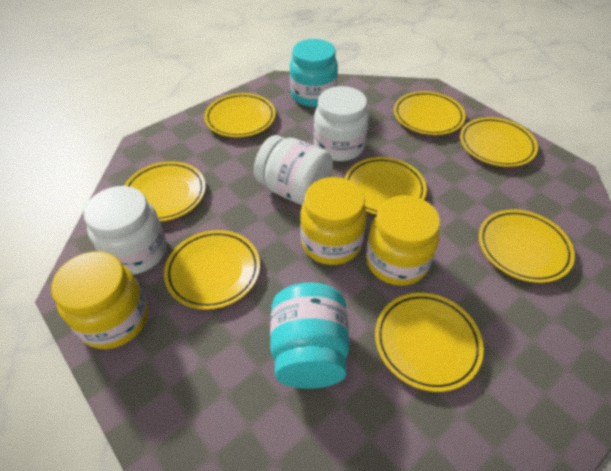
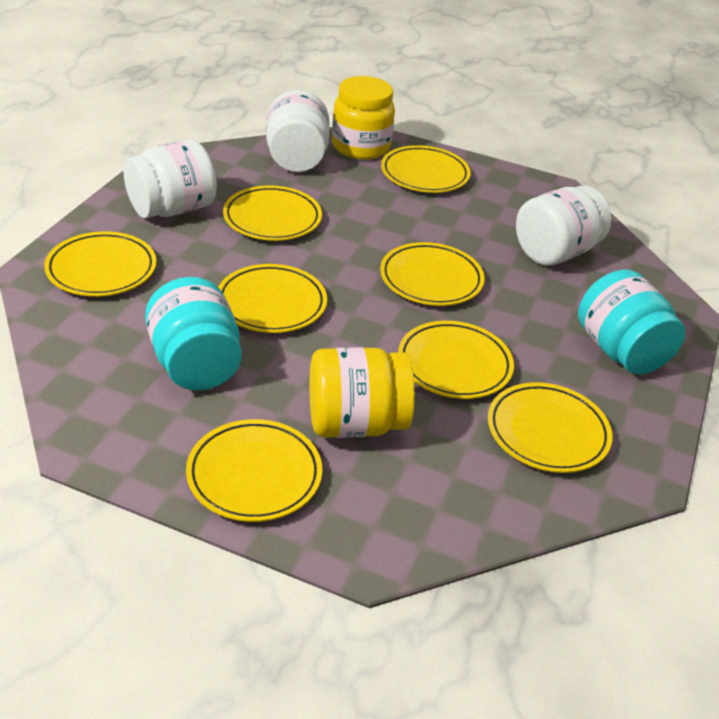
yellow jar: 3 -> 2

